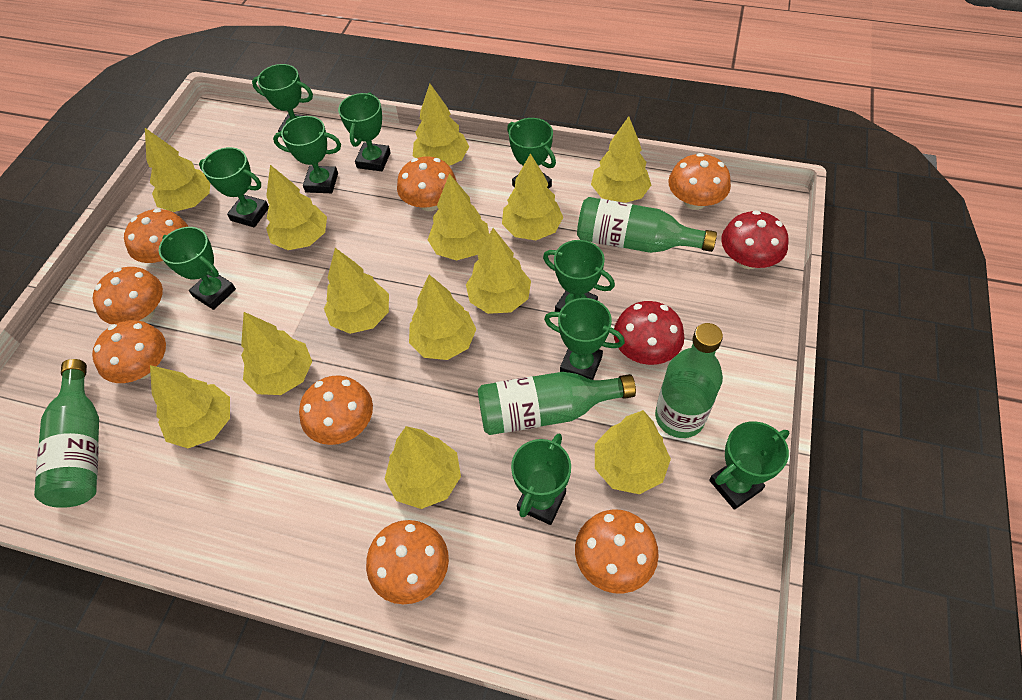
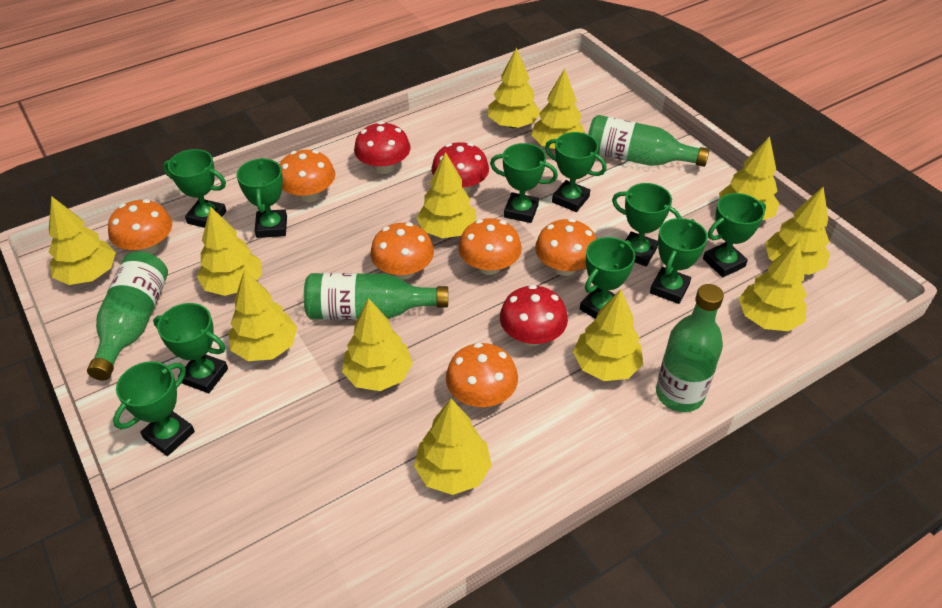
orange mushroom: 8 -> 6
red mushroom: 2 -> 3
yellow tree: 13 -> 12

